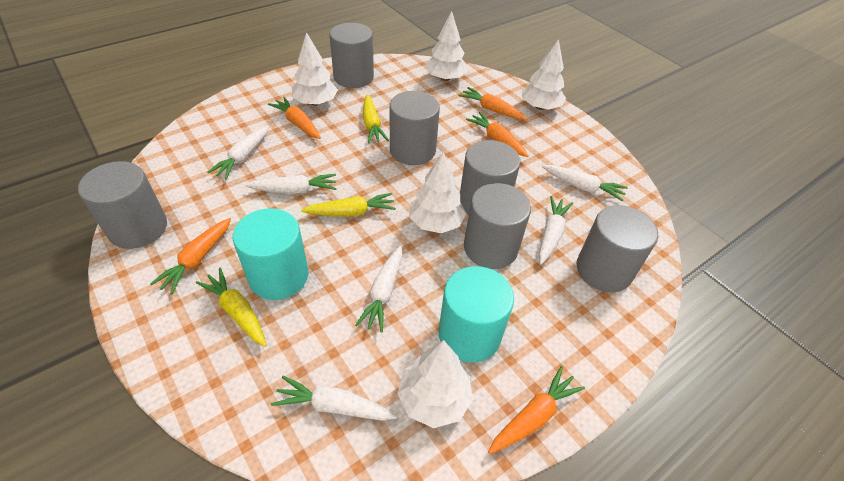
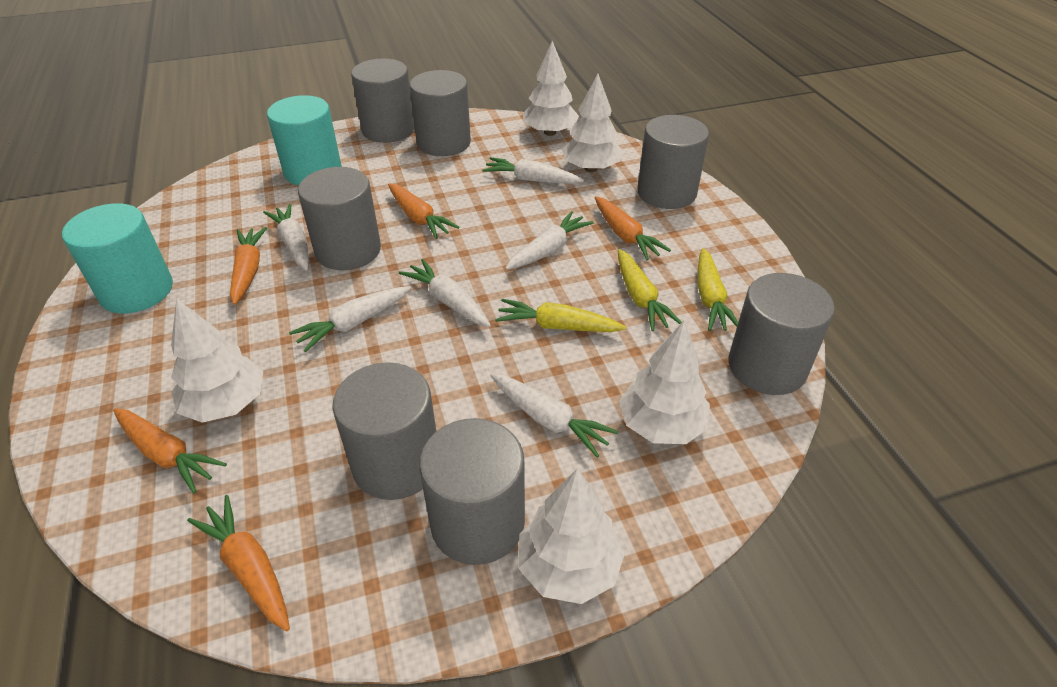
grey cylinder: 6 -> 7

